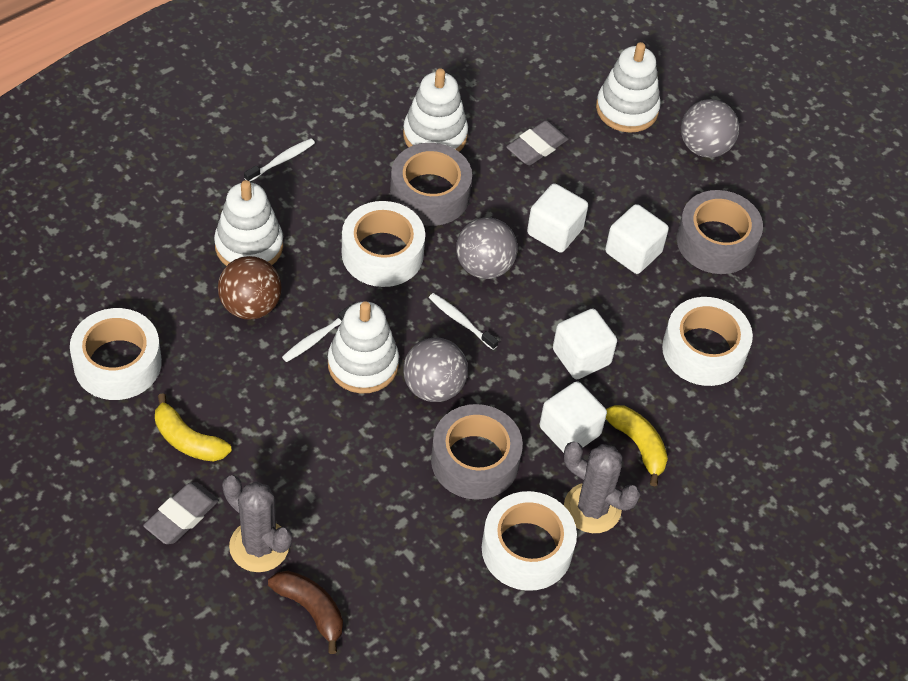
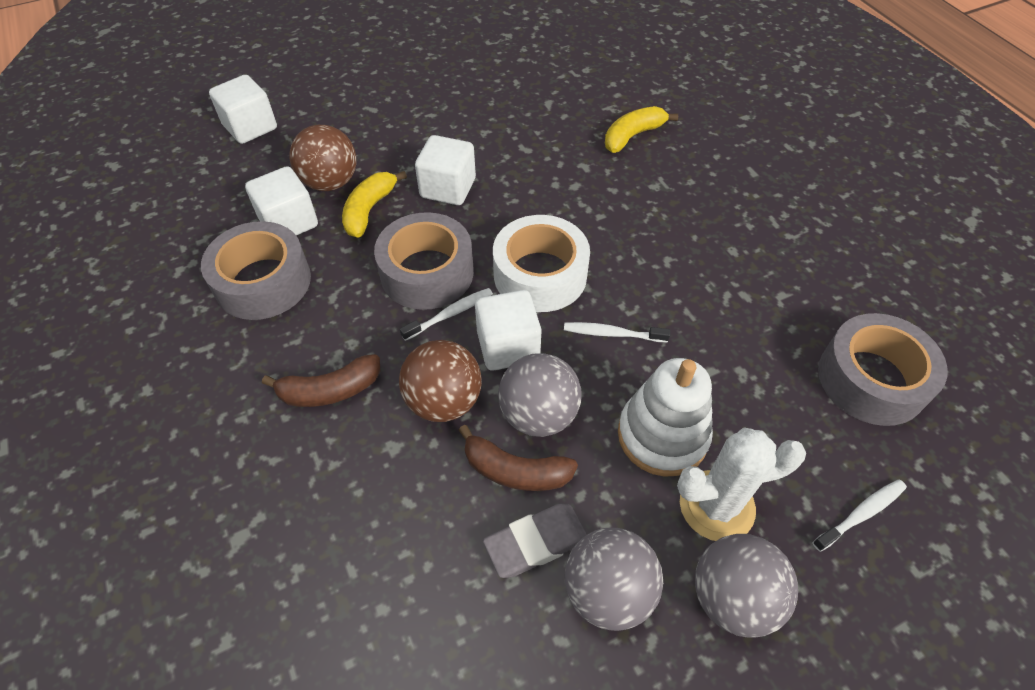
brown ball: 1 -> 2
brown banana: 1 -> 2
grey cactus: 2 -> 0
grey eraser: 2 -> 1
white cactus: 0 -> 1
white stacking toy: 4 -> 1
white tape: 4 -> 1

